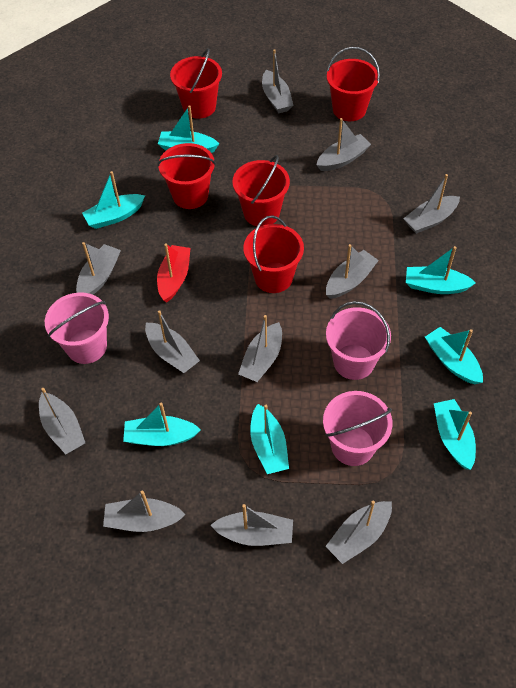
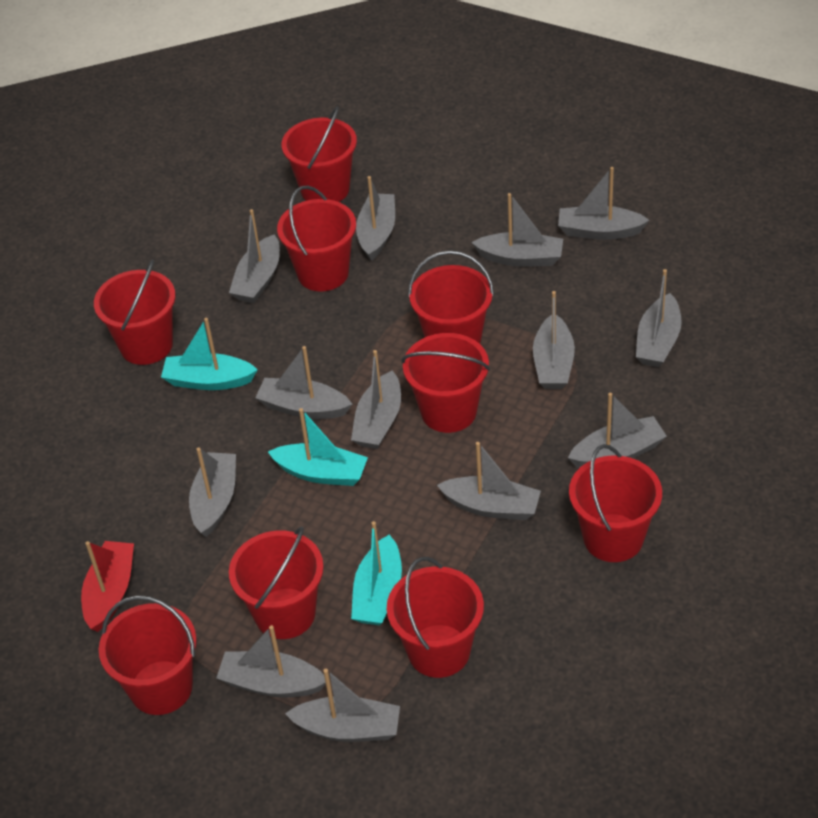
grey boat: 11 -> 13
pink bucket: 3 -> 0
red bucket: 5 -> 9
turquoise boat: 7 -> 3

